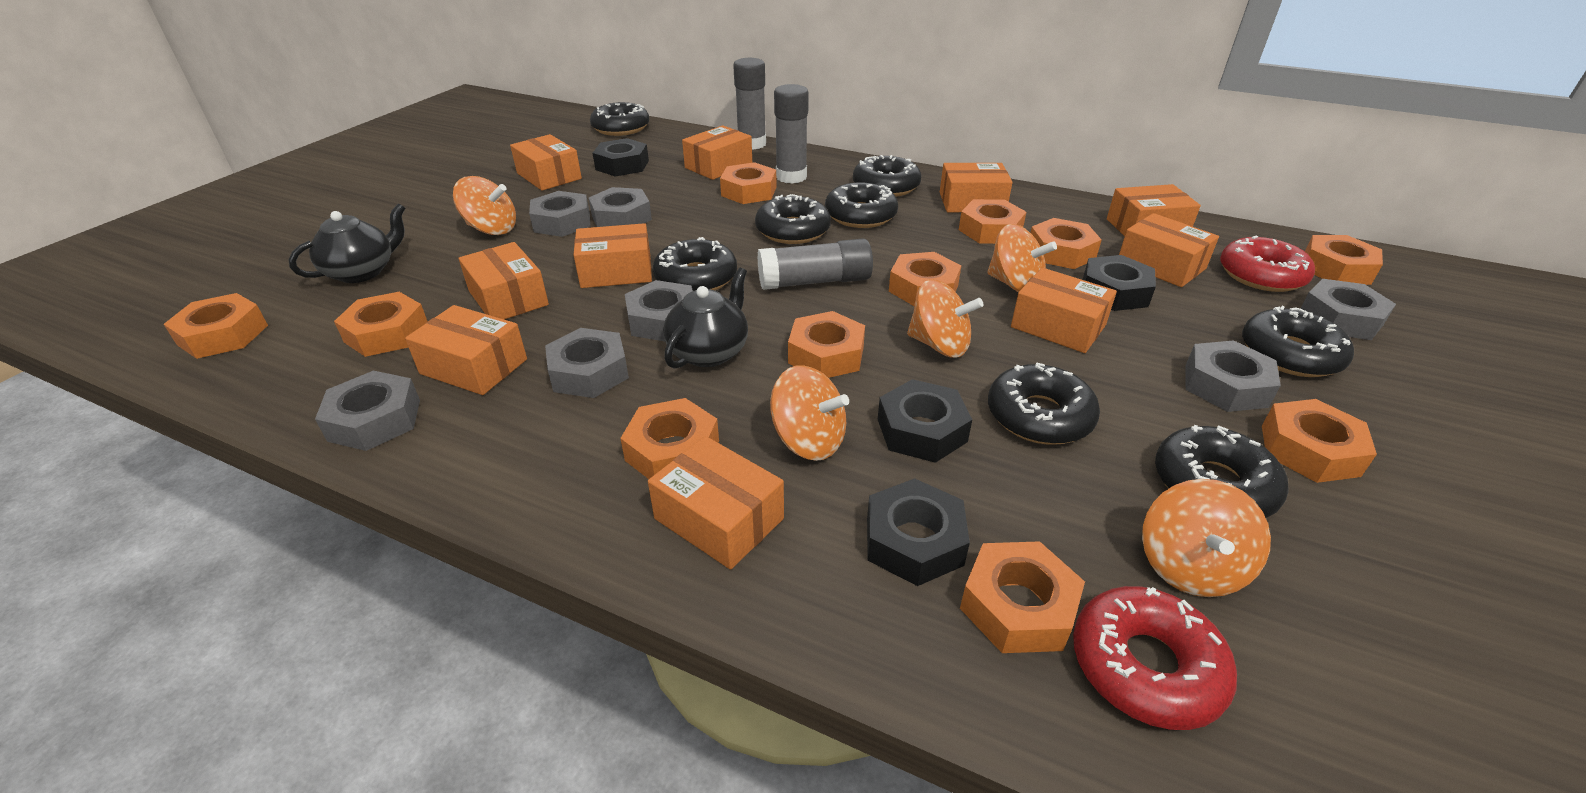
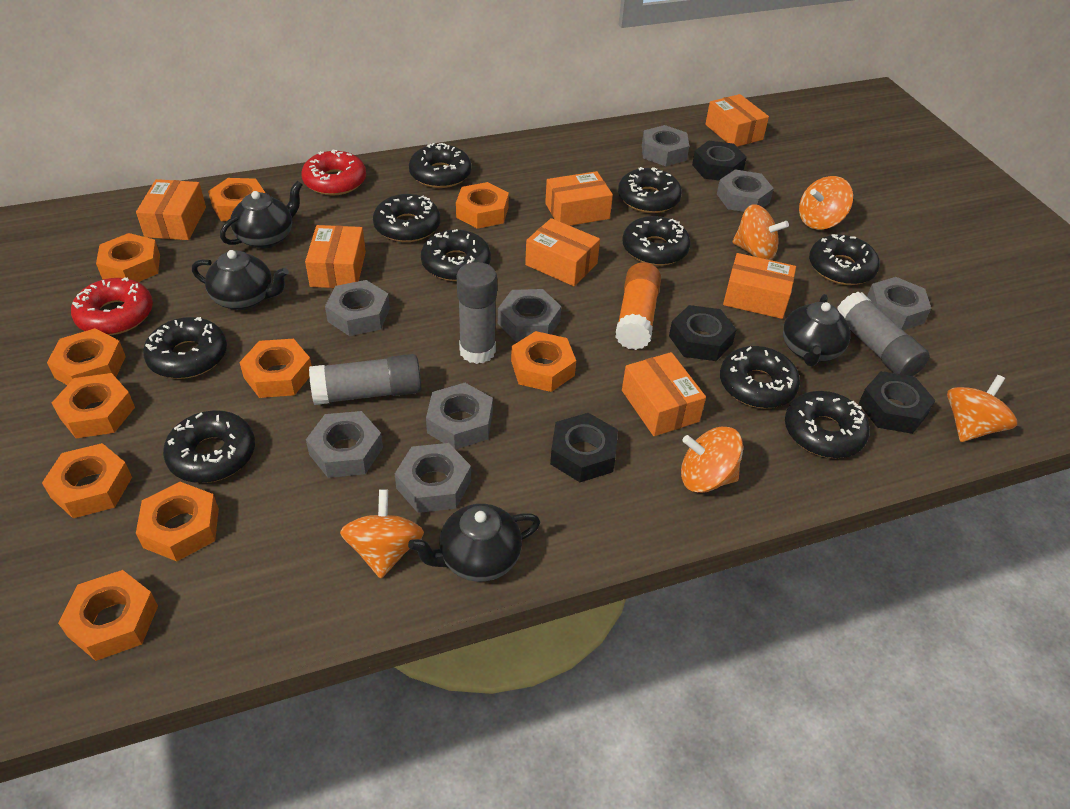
black donut: 8 -> 10
black teapot: 2 -> 4
grey nut: 7 -> 8
orange box: 10 -> 7
orange glue stick: 0 -> 1
orange nut: 11 -> 10

